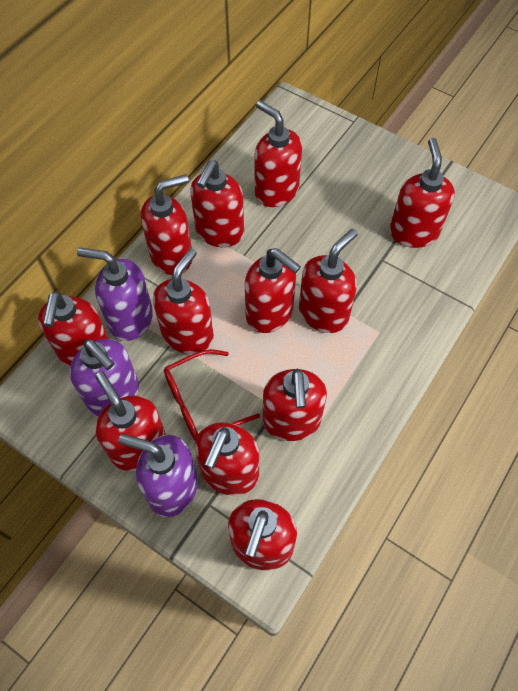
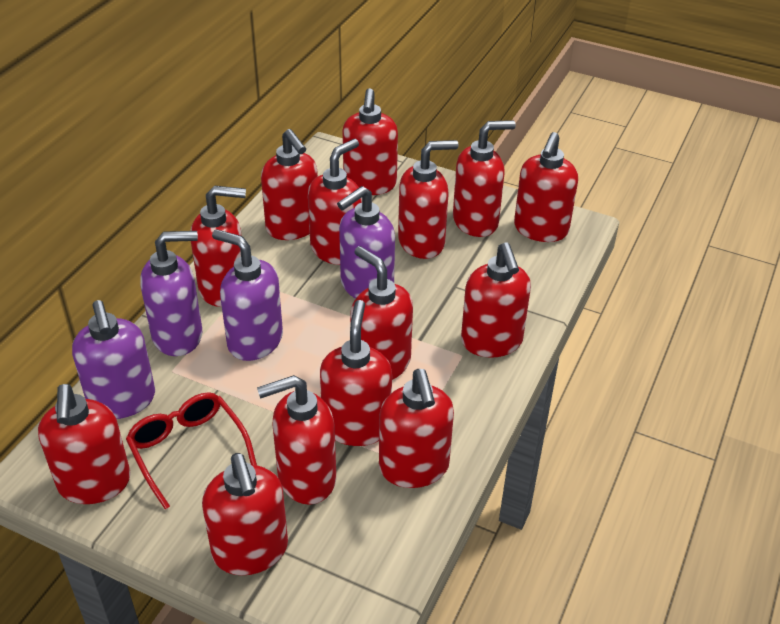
purple soap dispenser: 3 -> 4
red soap dispenser: 12 -> 14

